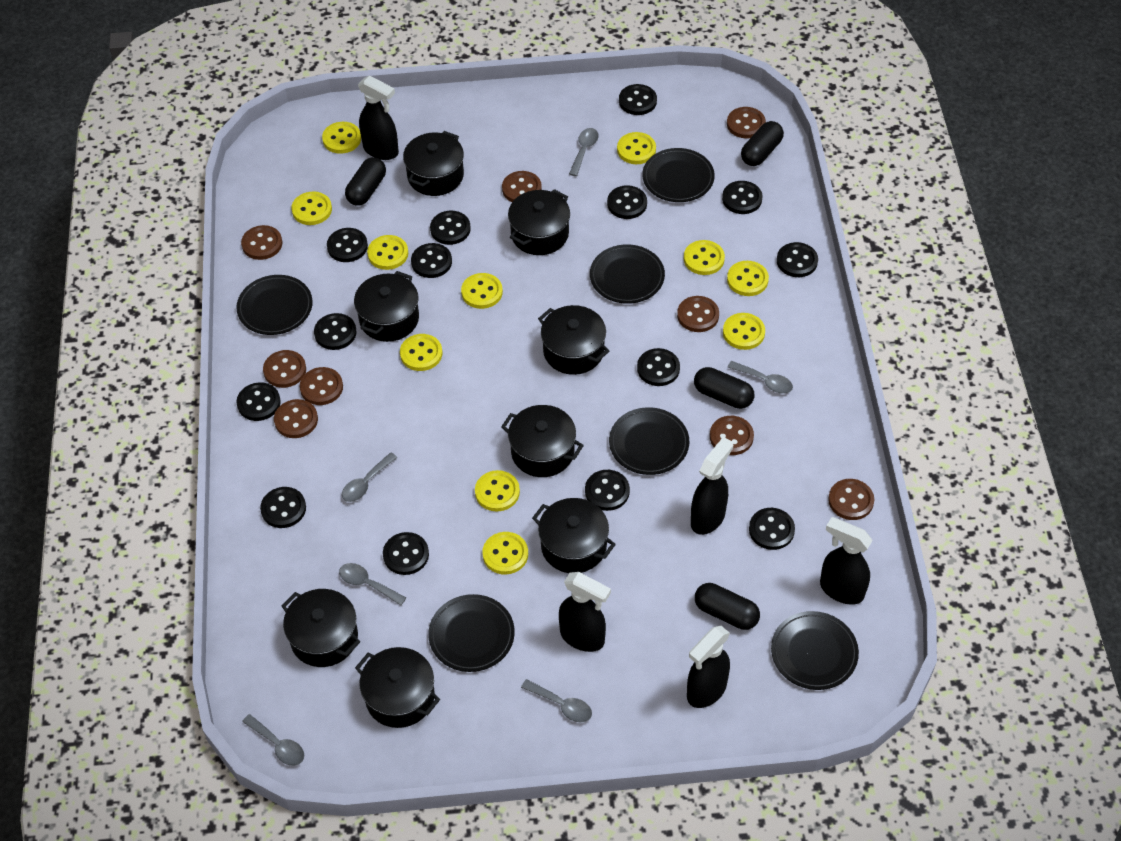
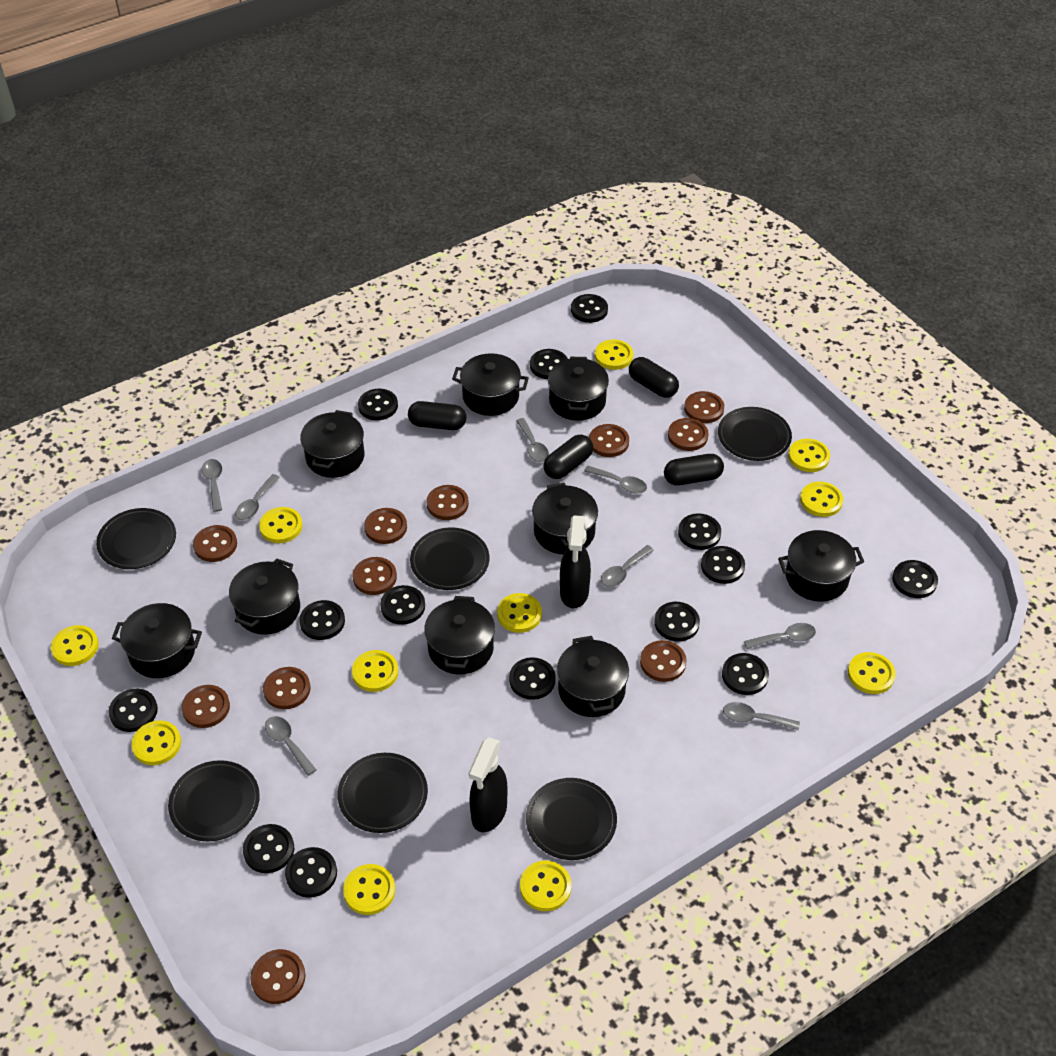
black pot: 8 -> 9
black spray bottle: 5 -> 2
brown button: 9 -> 11
grey spoon: 6 -> 8

